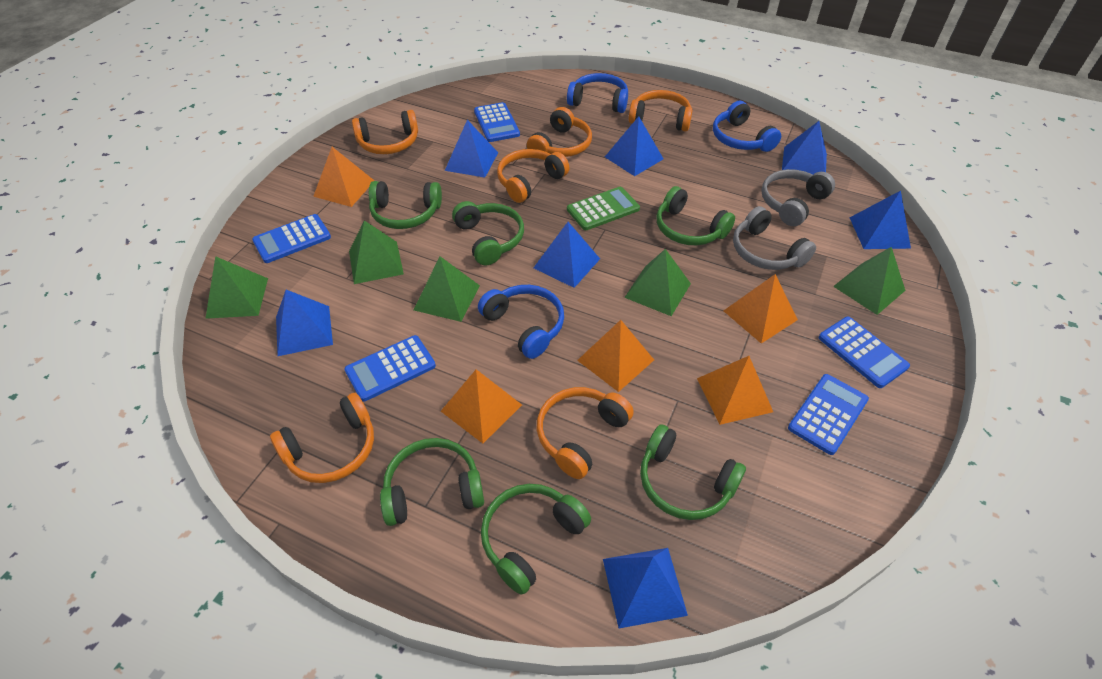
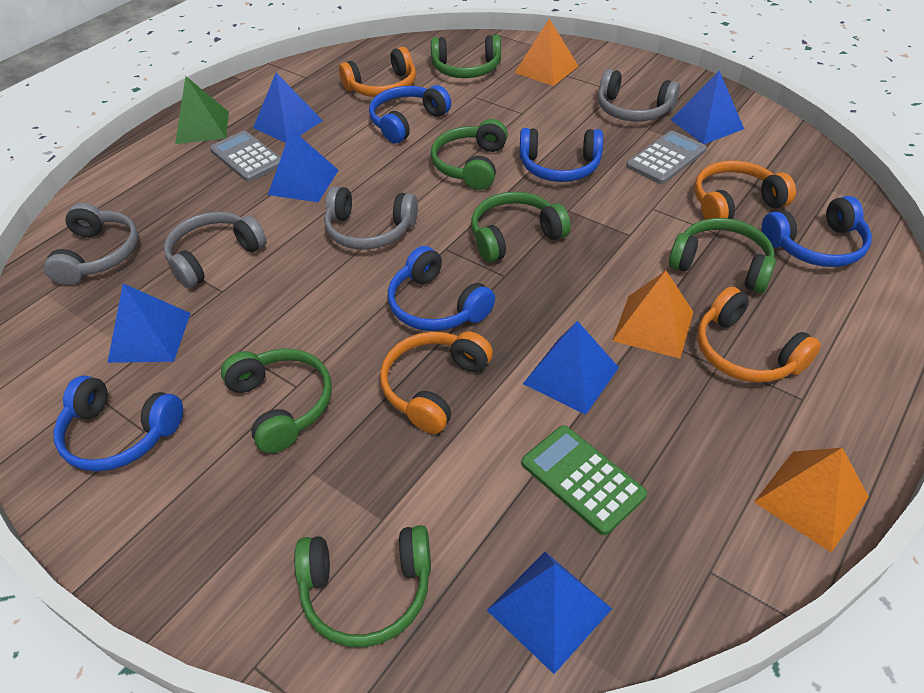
blue calculator: 5 -> 0
blue headphones: 3 -> 5
blue pyramid: 7 -> 6
green pyramid: 5 -> 1
grey calculator: 0 -> 2
grey headphones: 2 -> 4
orange headphones: 6 -> 4
orange pyramid: 5 -> 3

